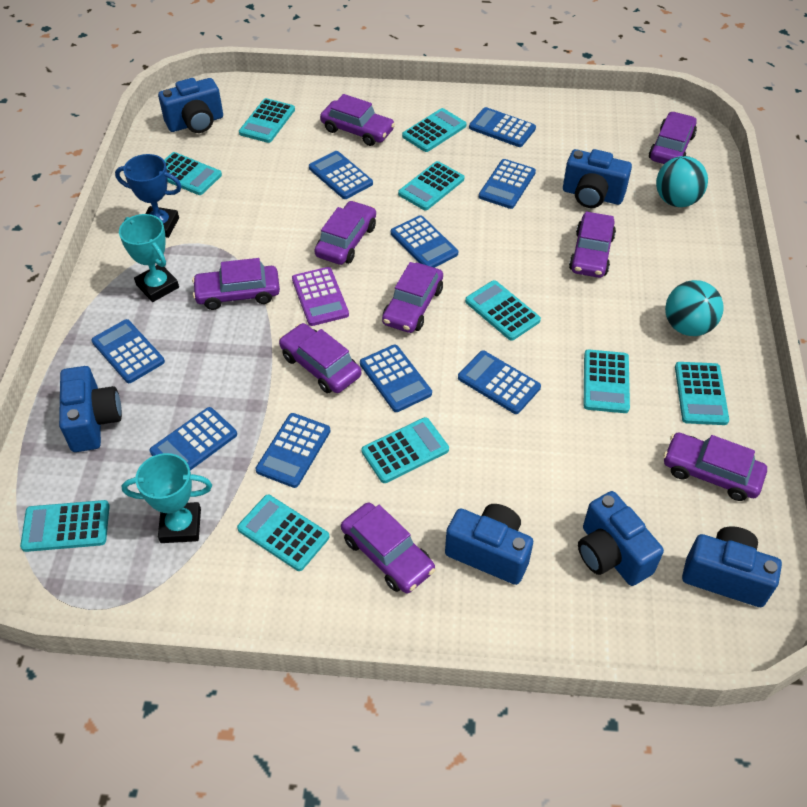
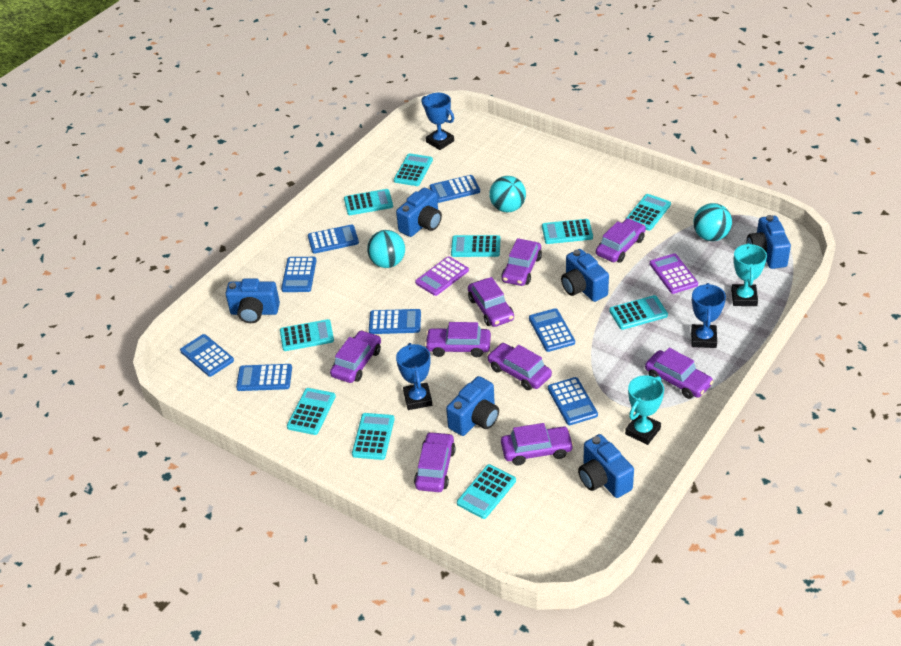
blue calculator: 9 -> 8
blue trophy: 1 -> 3
purple calculator: 1 -> 2
turquoise ball: 2 -> 3

